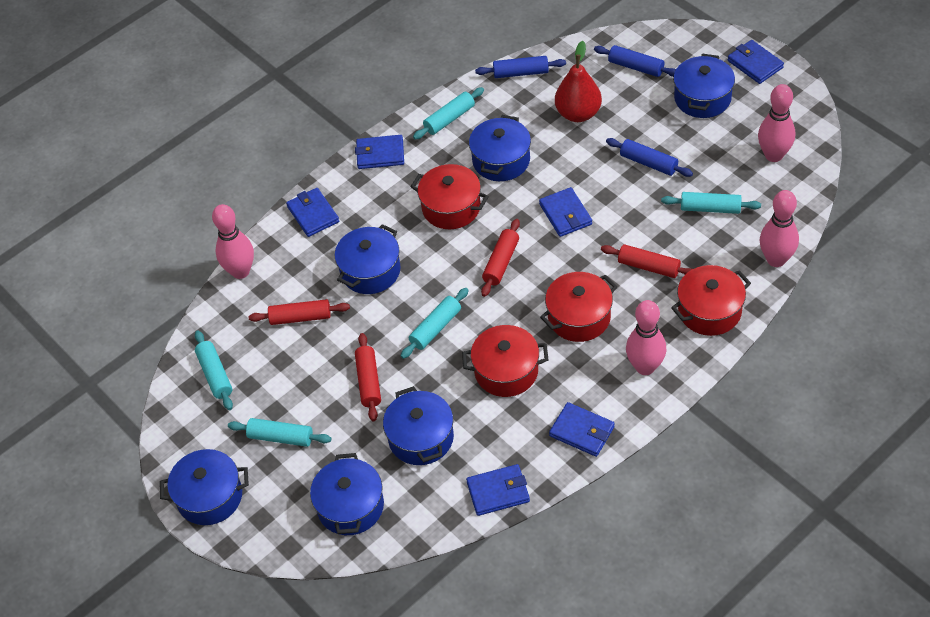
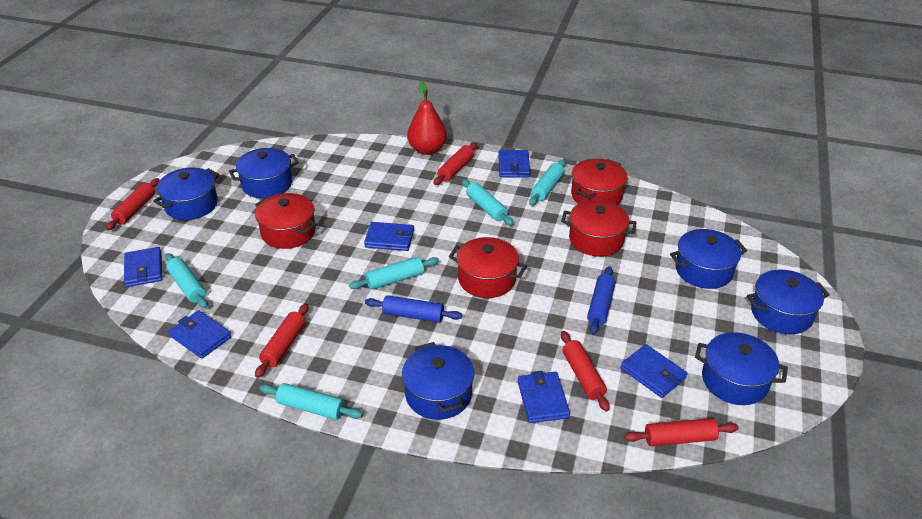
blue rolling pin: 3 -> 2
pink bowling pin: 4 -> 0
red rolling pin: 4 -> 5

